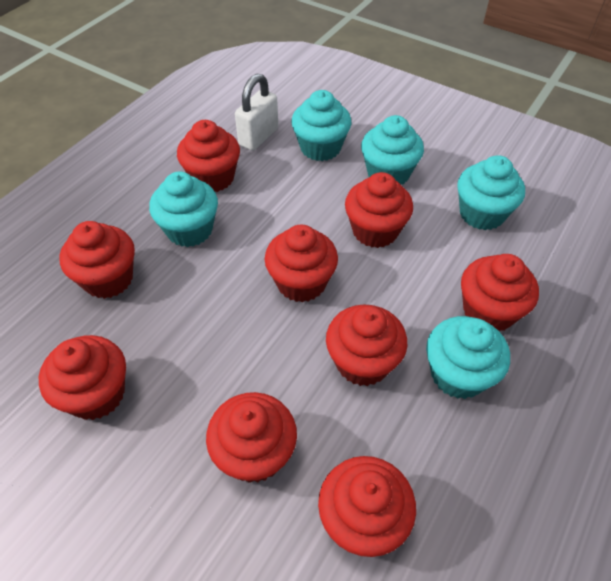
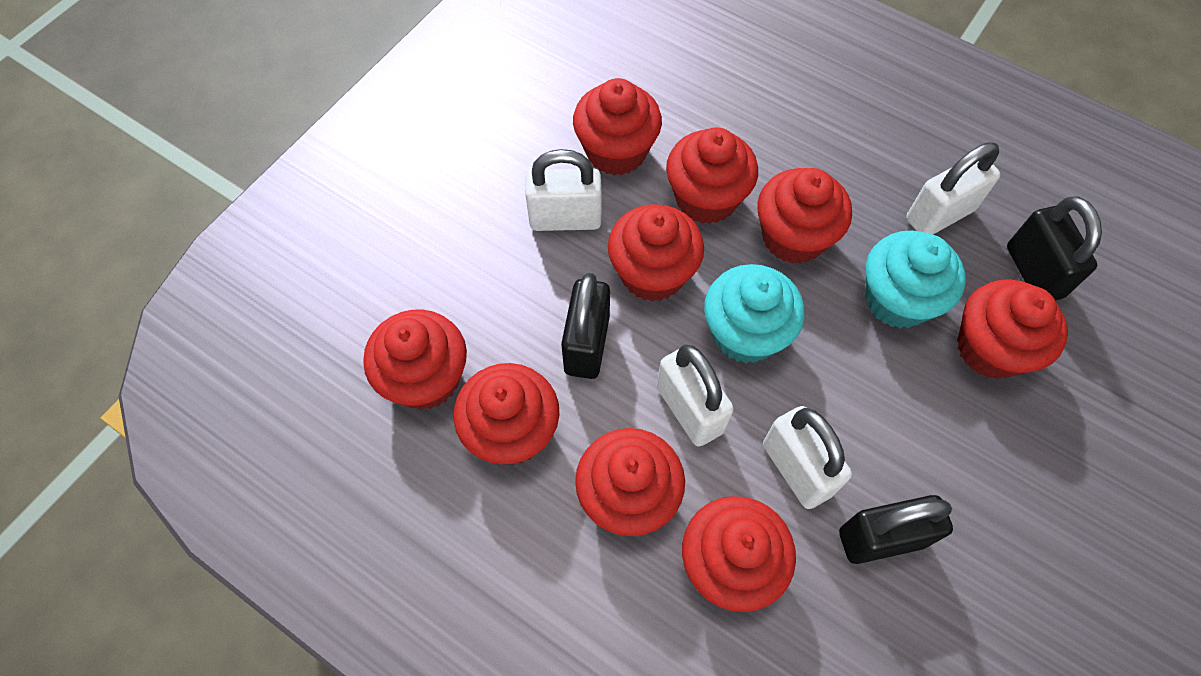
black padlock: 0 -> 3
turquoise cupcake: 5 -> 2
white padlock: 1 -> 4

